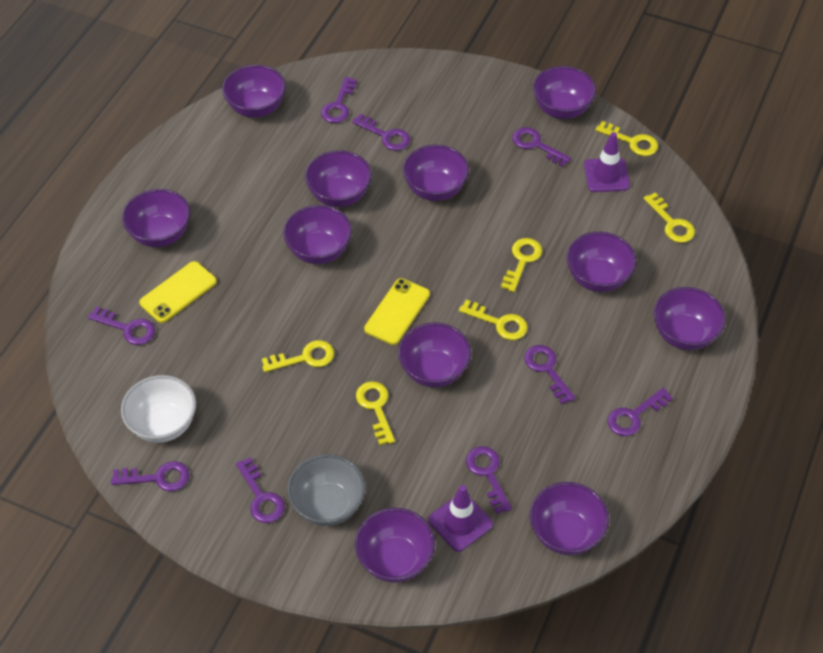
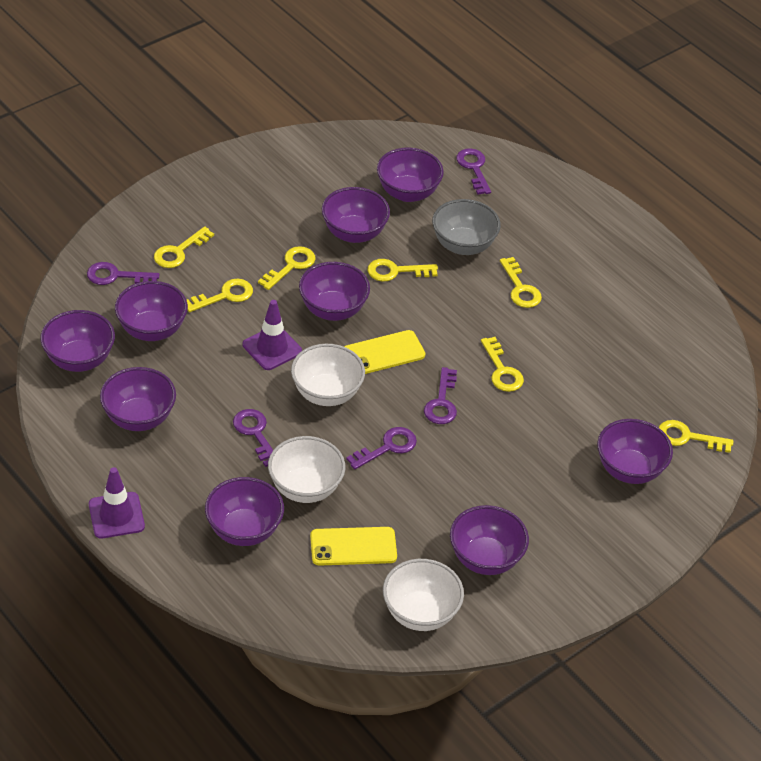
purple bowl: 11 -> 9
purple key: 9 -> 5
white bowl: 1 -> 3
yellow key: 6 -> 7

